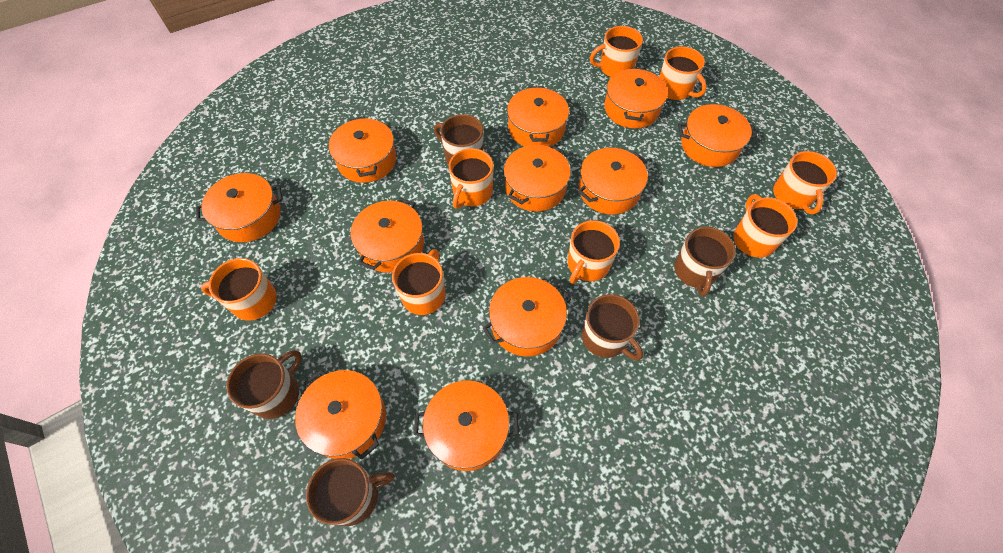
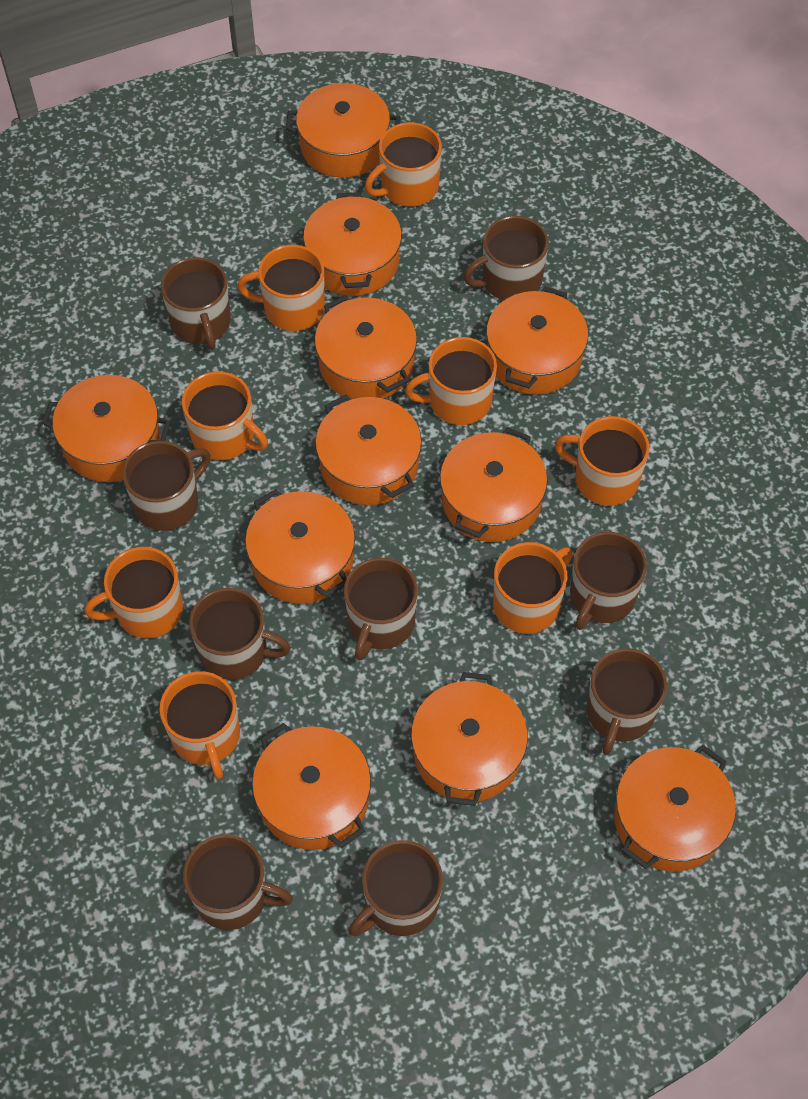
brown mug: 5 -> 9

